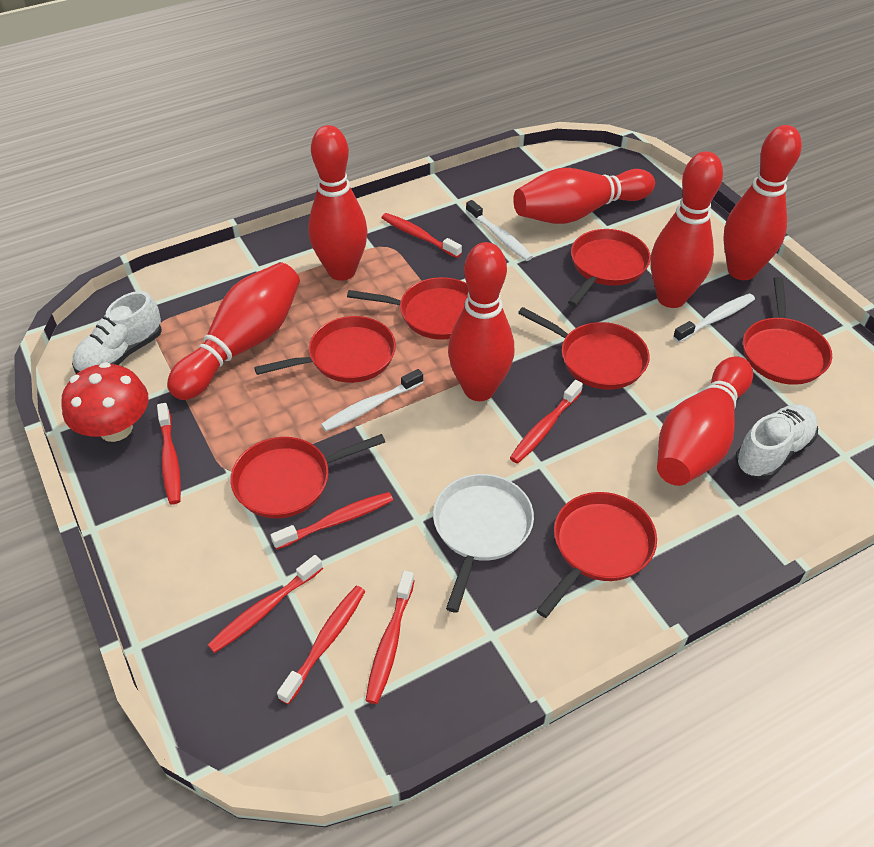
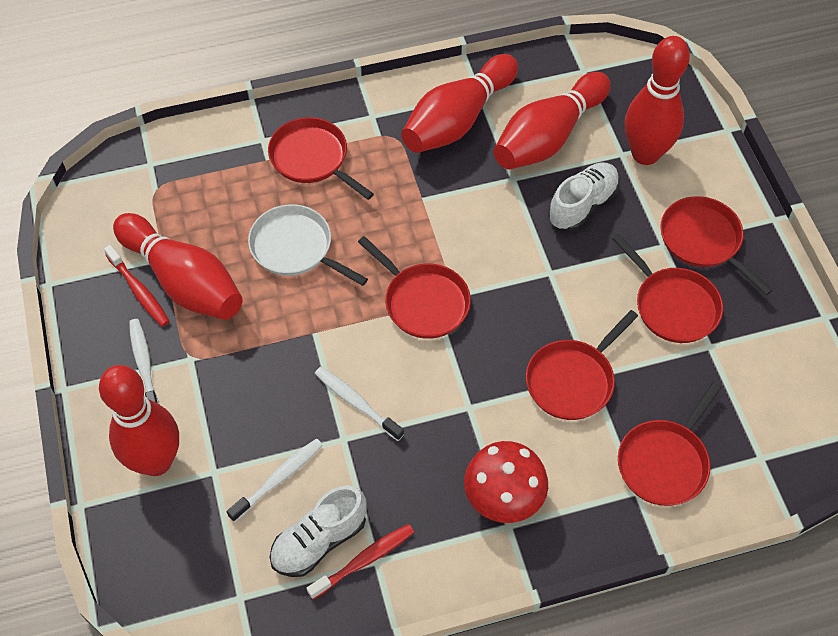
red bowling pin: 7 -> 5
red pan: 7 -> 6
red toothbrush: 7 -> 2

